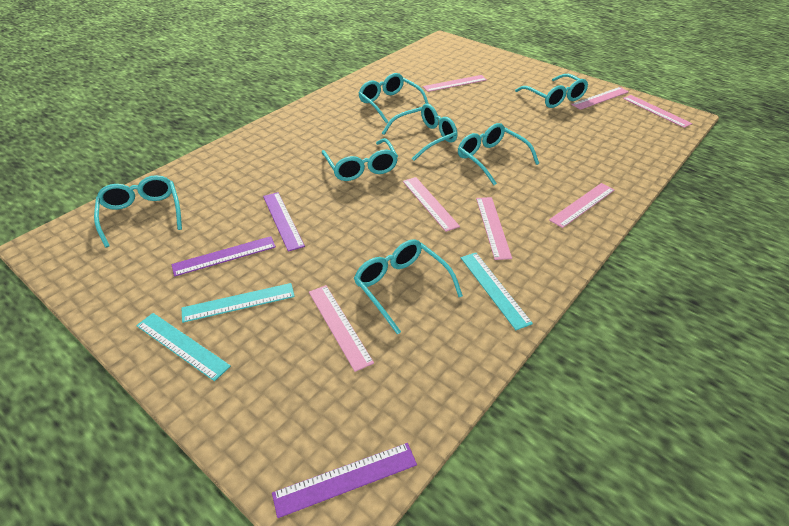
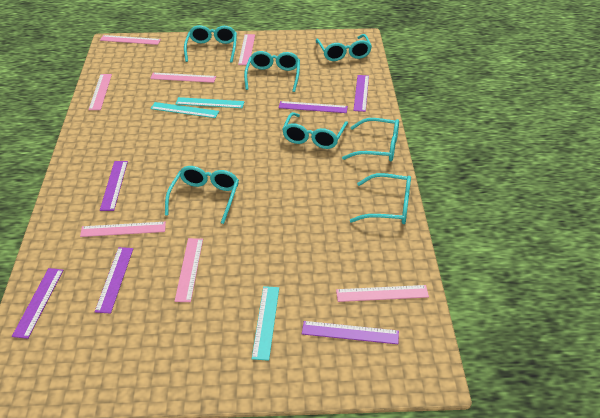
purple ruler: 3 -> 6

